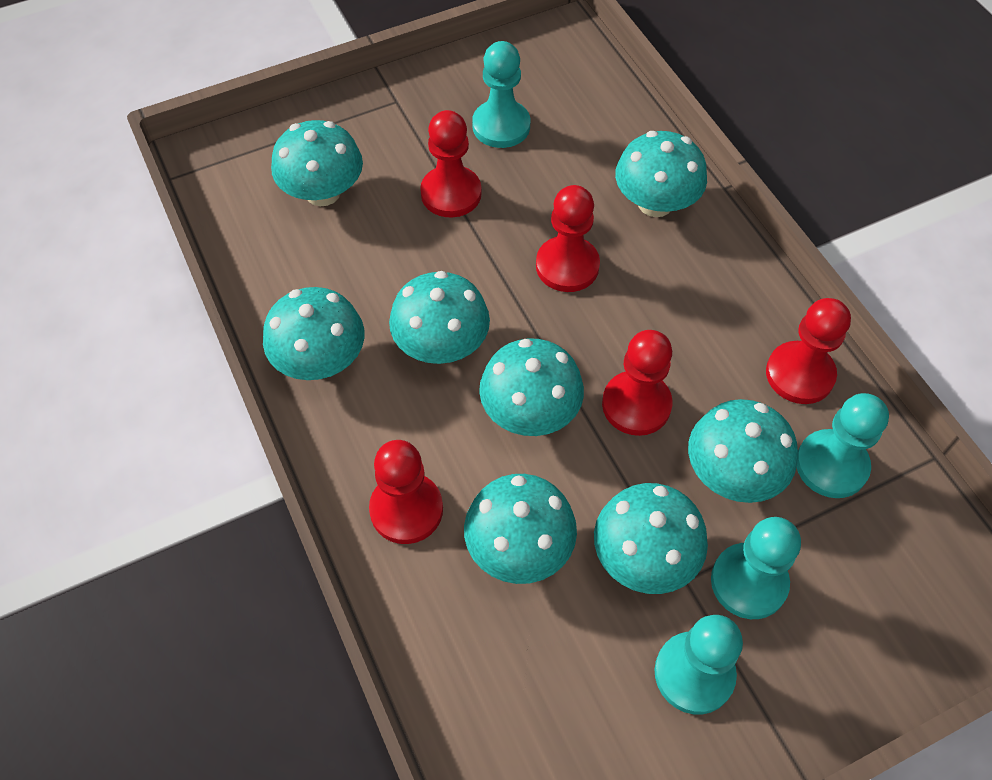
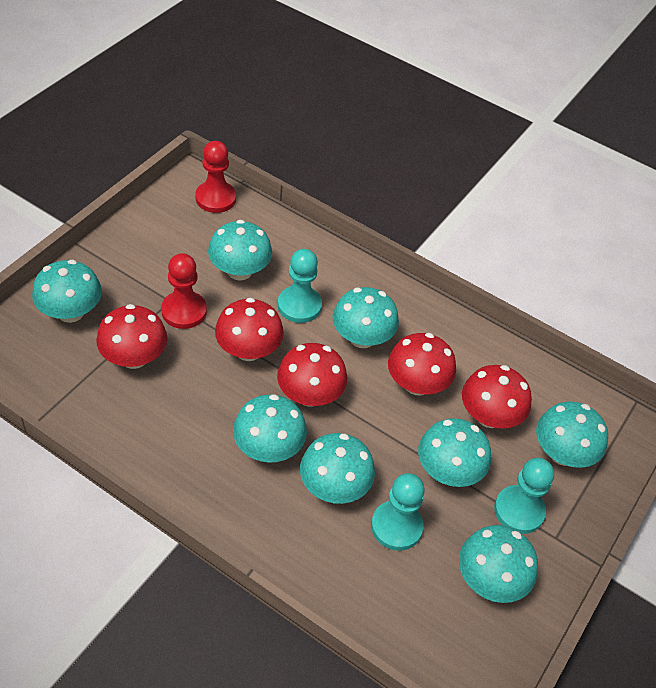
red mushroom: 0 -> 5
red pawn: 5 -> 2
turquoise pawn: 4 -> 3

